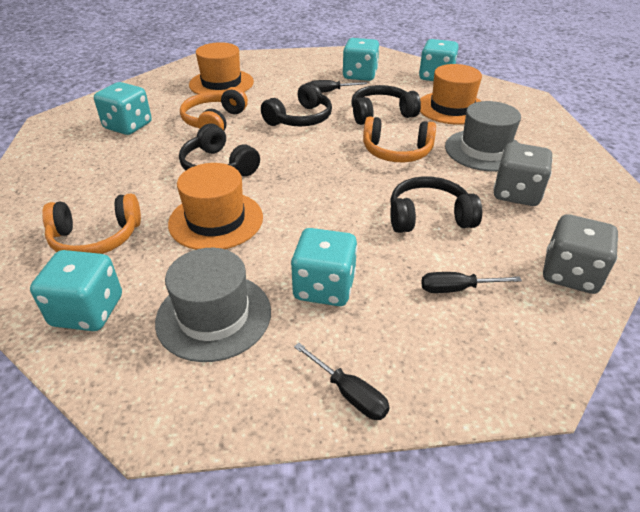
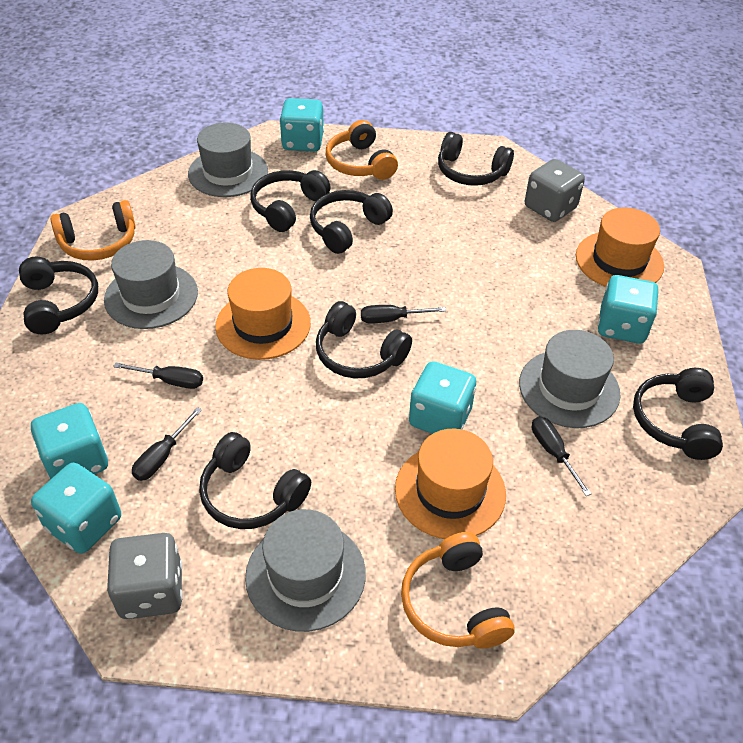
black headphones: 4 -> 7
black screwdriver: 3 -> 4
grey hat: 2 -> 4

